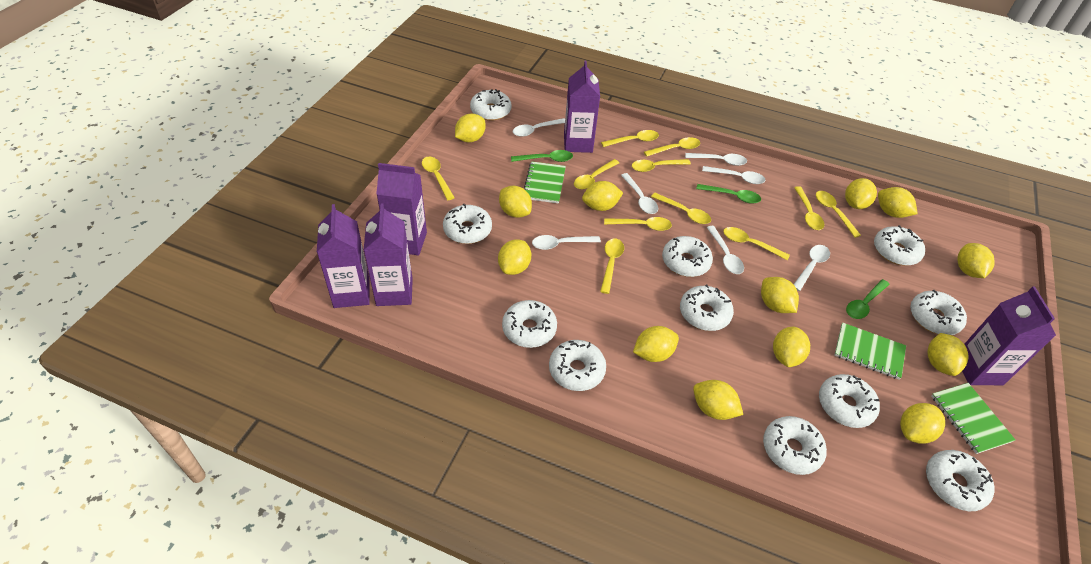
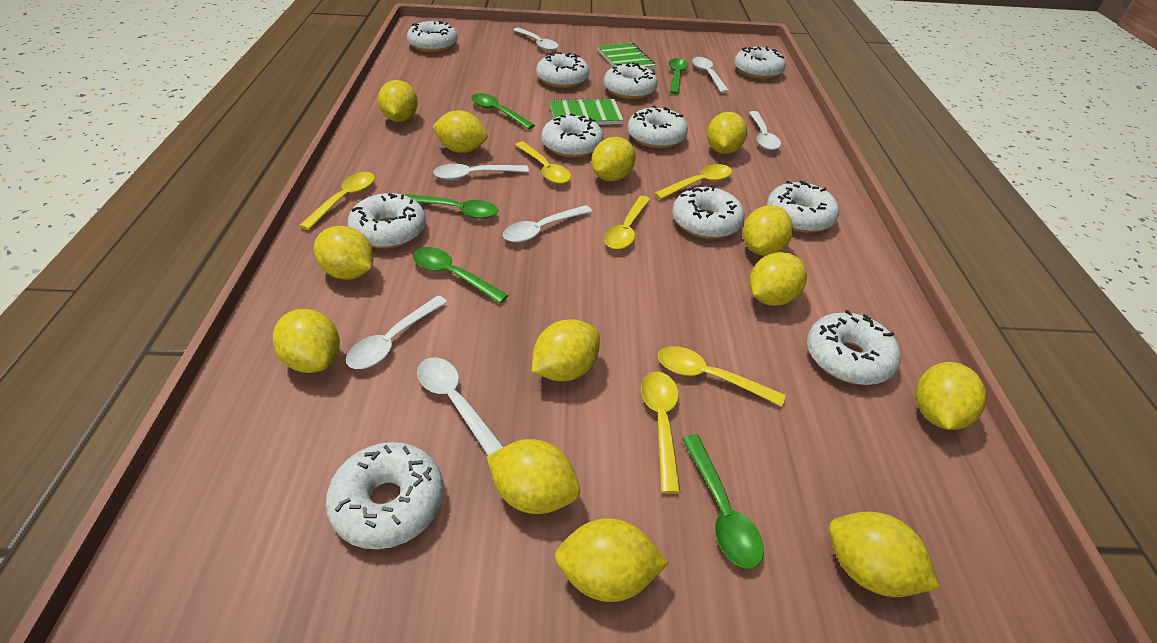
green notebook: 3 -> 2
green spoon: 3 -> 5
purple carton: 5 -> 0
yellow spoon: 11 -> 6

